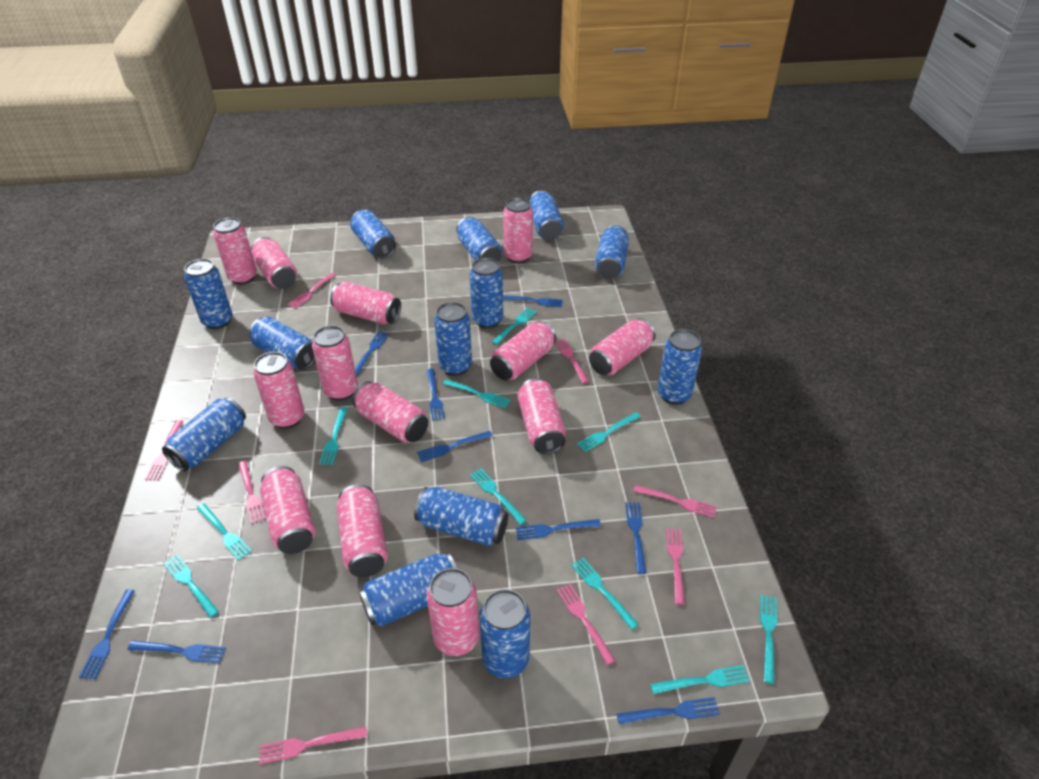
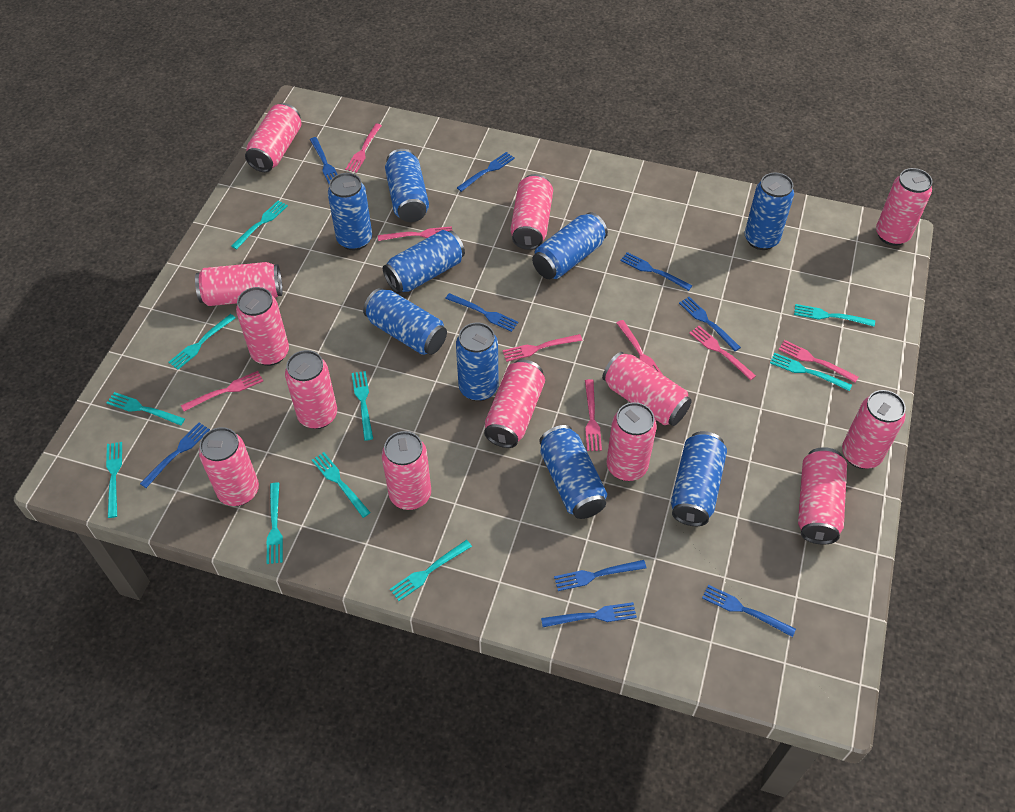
blue can: 13 -> 9

